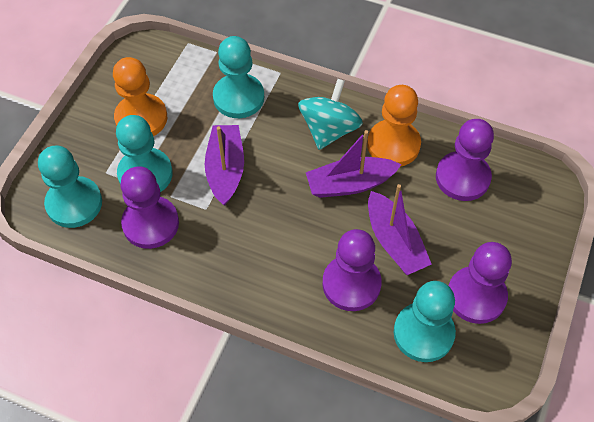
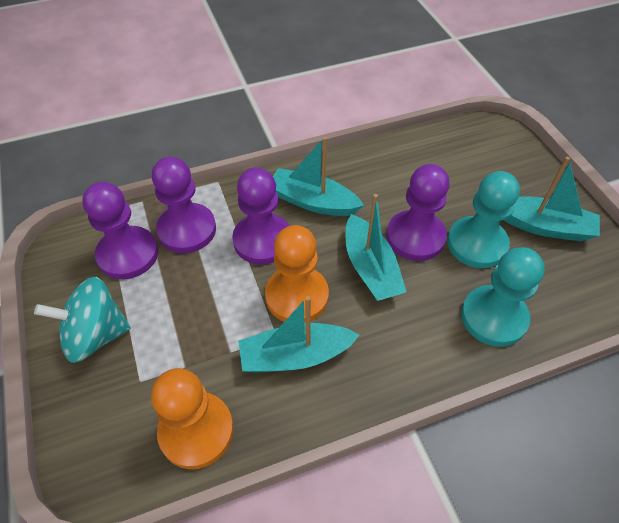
purple boat: 3 -> 0
turquoise boat: 0 -> 4
turquoise pawn: 4 -> 2

